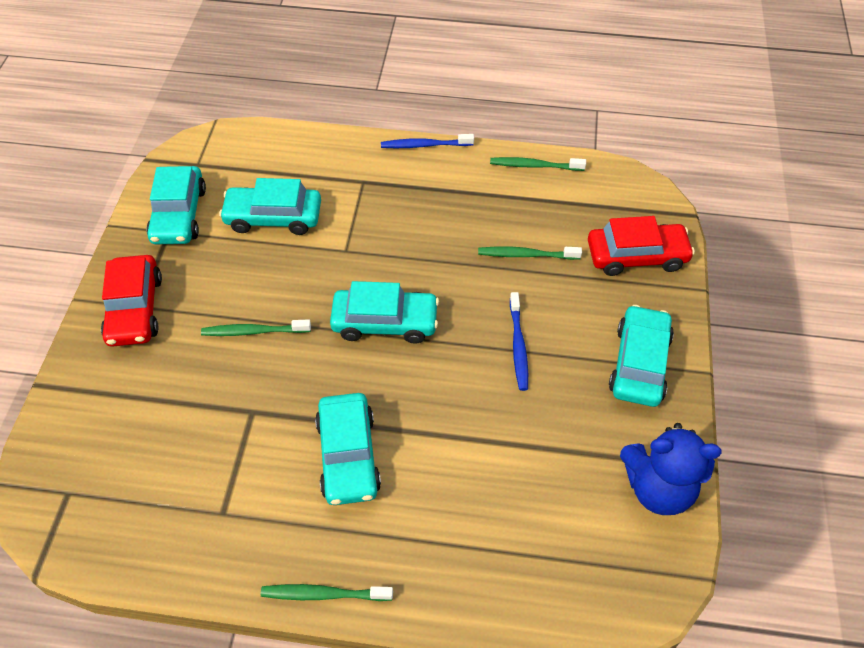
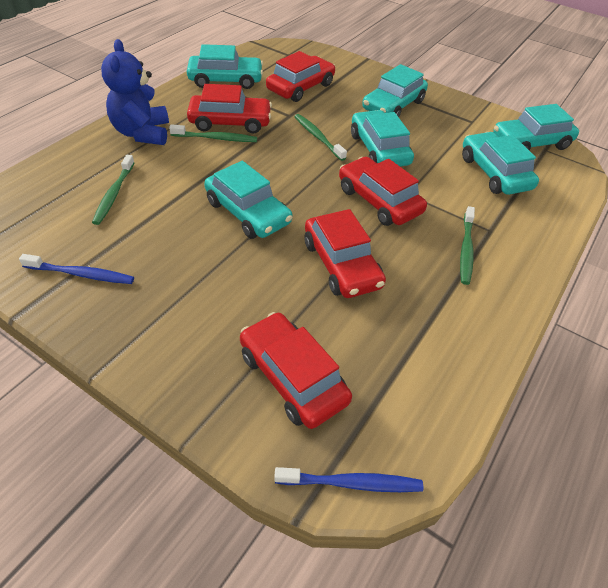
red car: 2 -> 5
turquoise car: 5 -> 6

